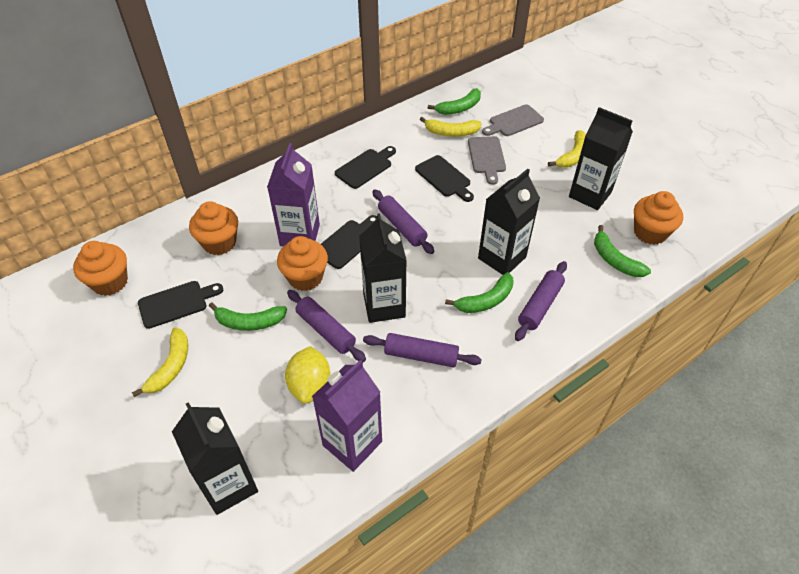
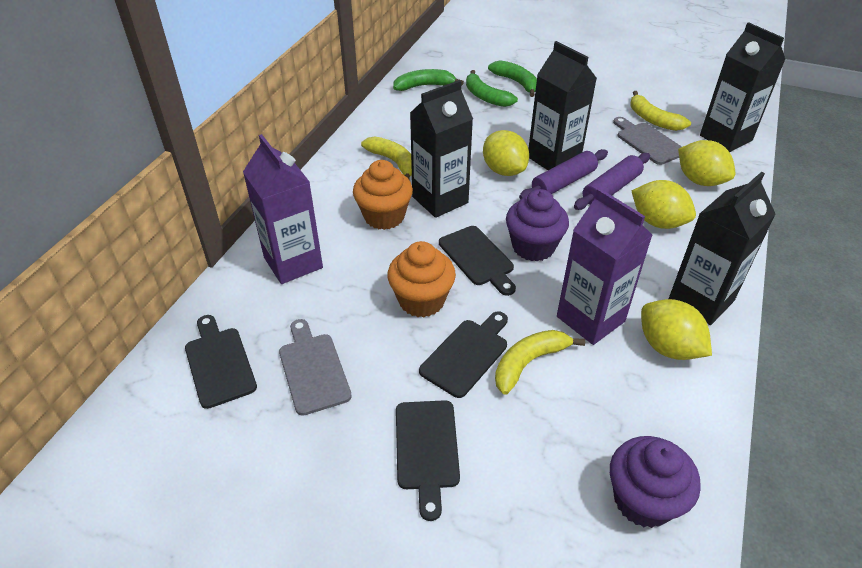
green banana: 4 -> 3
orange cupcake: 4 -> 2
purple cupcake: 0 -> 2
purple rolling pin: 4 -> 2
yellow lemon: 1 -> 4

